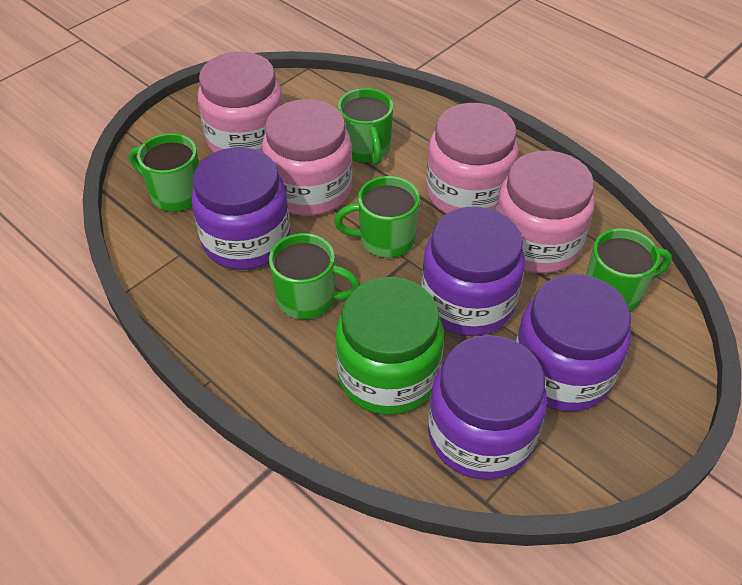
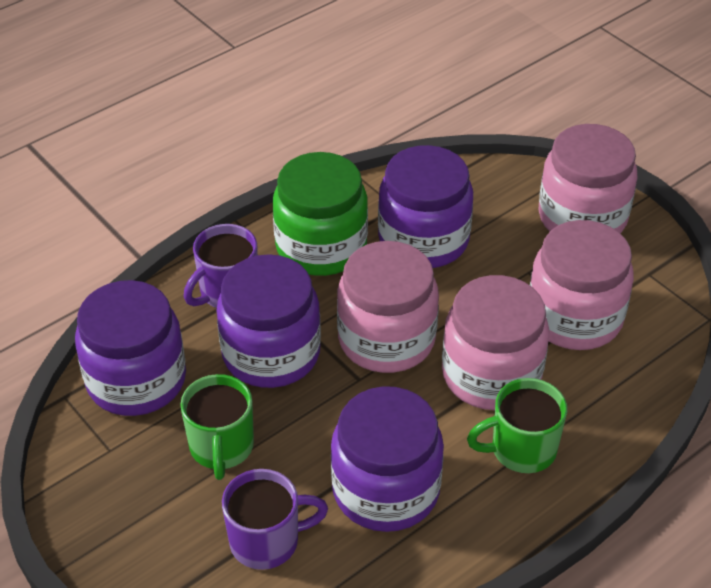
green mug: 5 -> 2
purple mug: 0 -> 2

